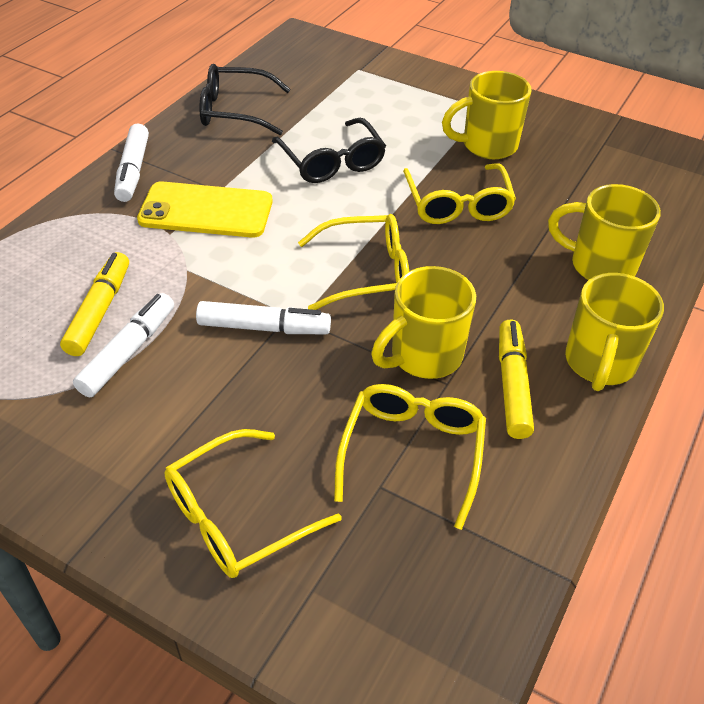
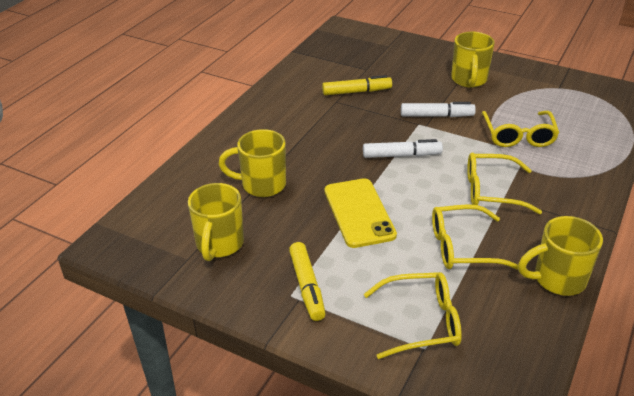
black glasses: 2 -> 0
white marker: 3 -> 2

